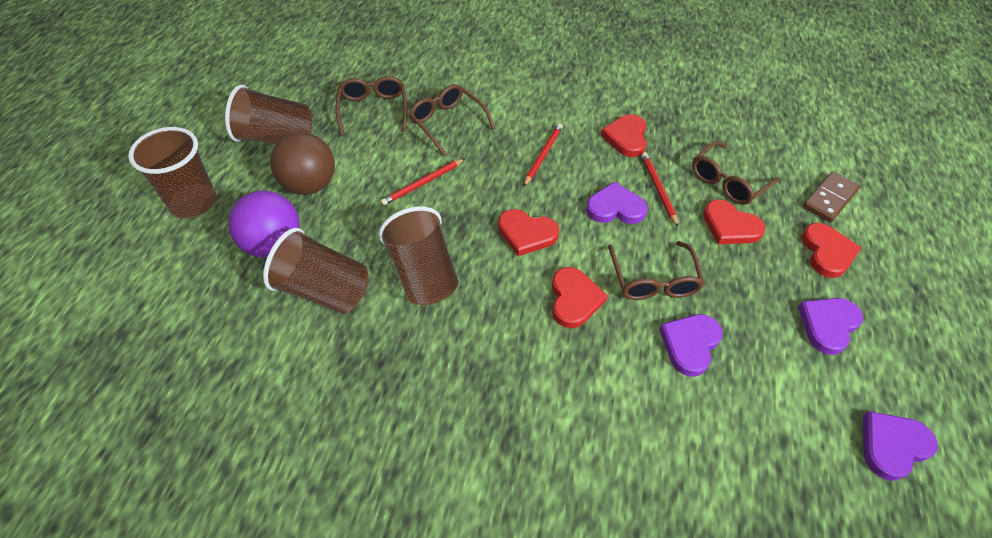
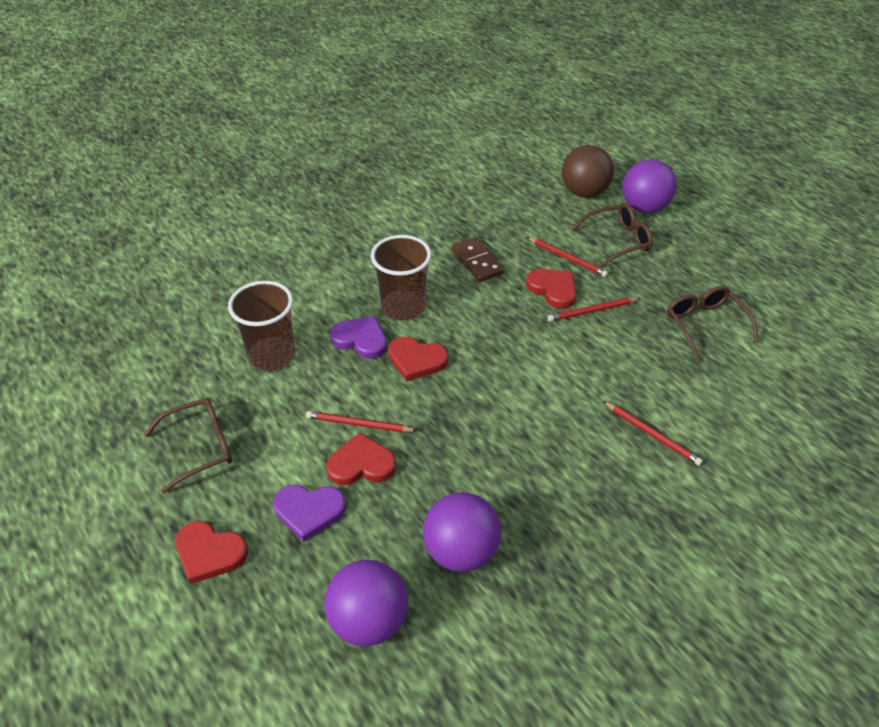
brown cup: 4 -> 2
brown glasses: 4 -> 3
purple ball: 1 -> 3
purple heart: 4 -> 2
red heart: 5 -> 4
red pencil: 3 -> 4

